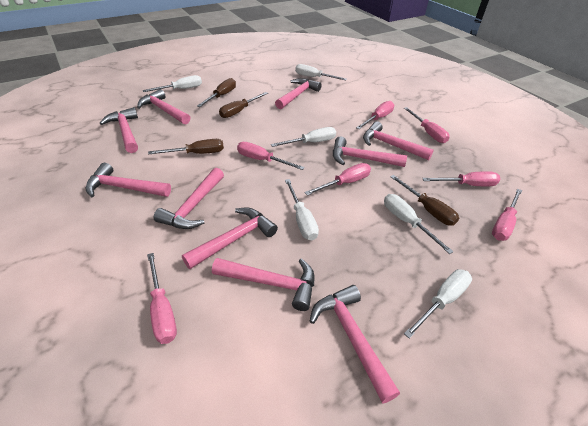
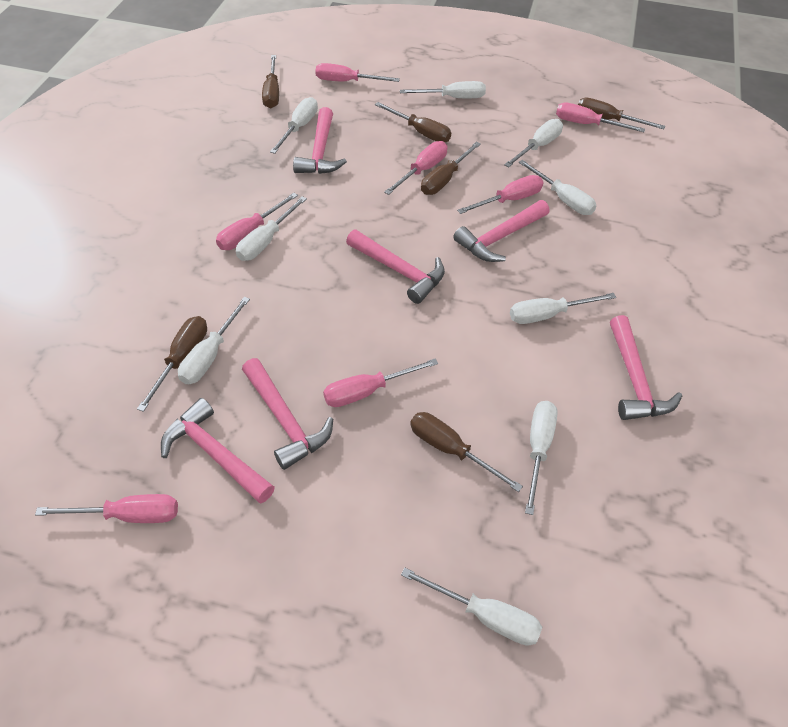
brown screwdriver: 4 -> 6
pink hammer: 10 -> 6
white screwdriver: 6 -> 9

